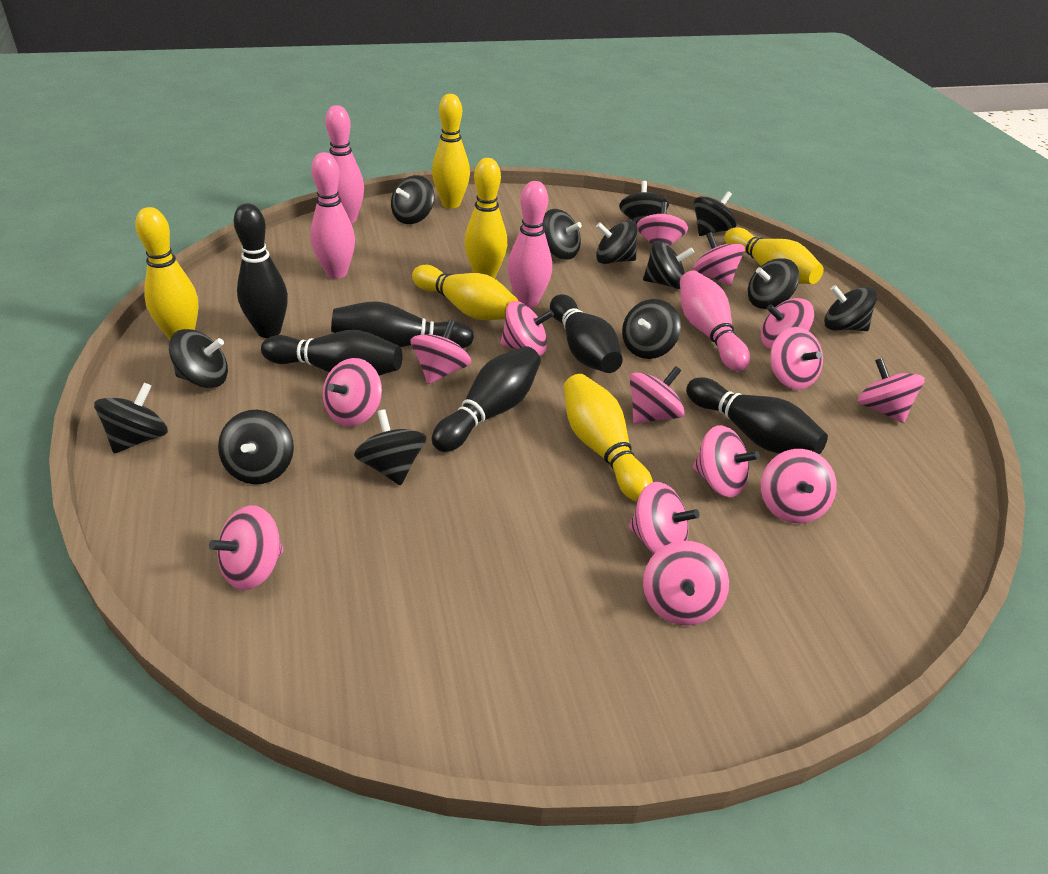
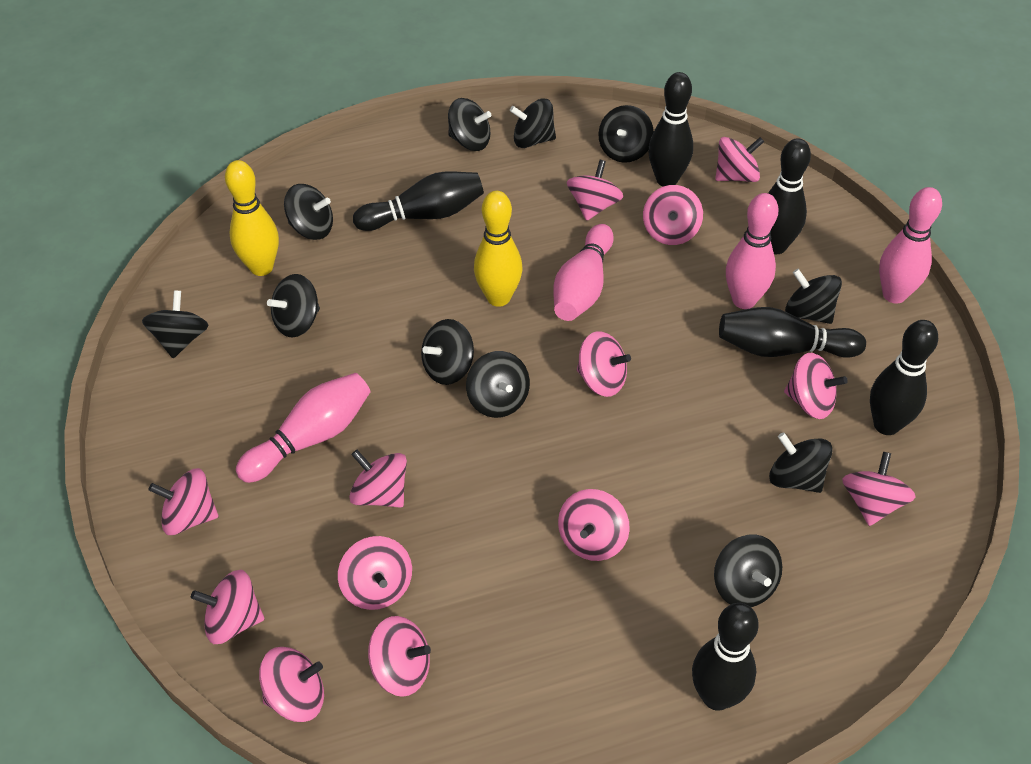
black spinning top: 13 -> 11
pink spinning top: 14 -> 13
yellow bowling pin: 6 -> 2

